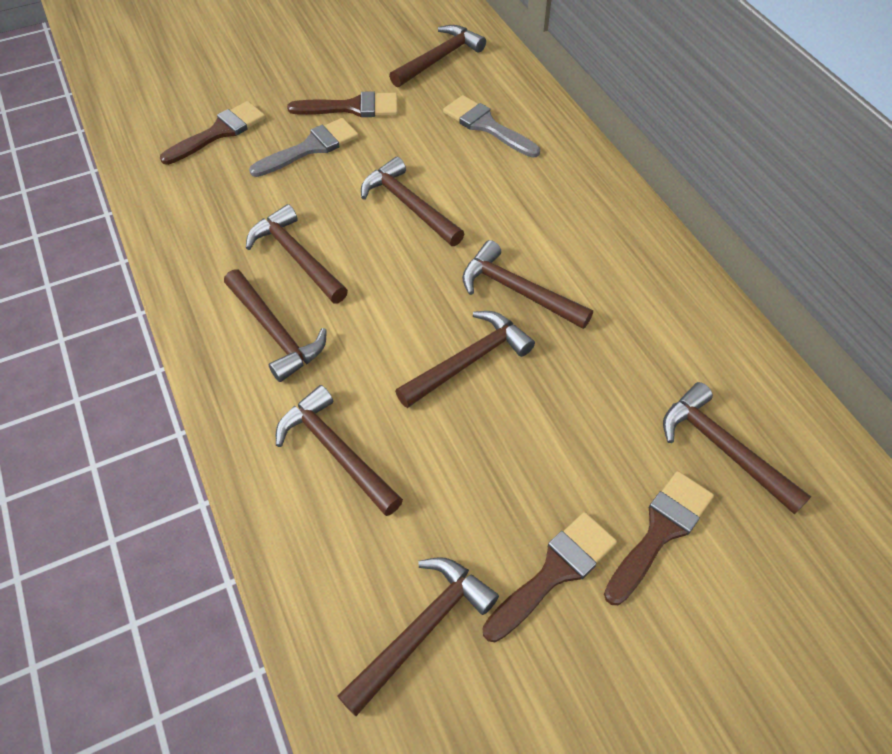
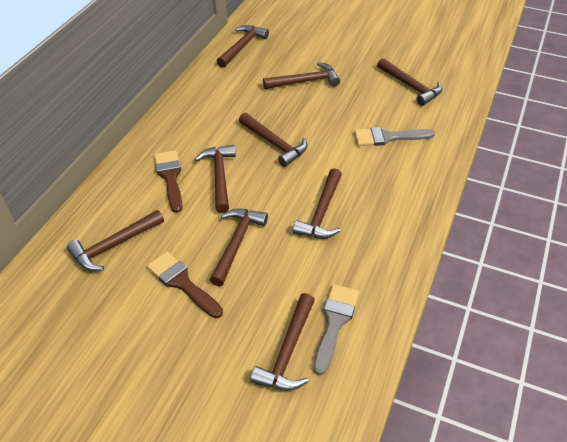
brown brush: 4 -> 2

